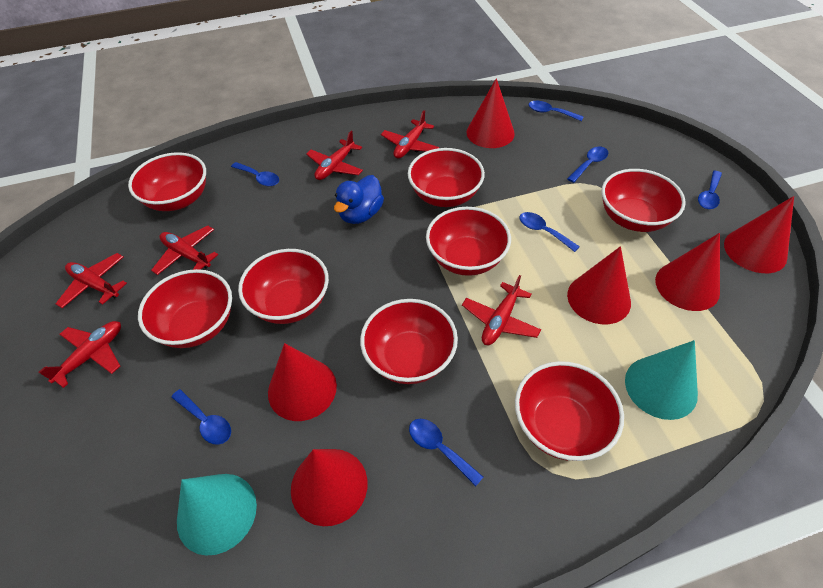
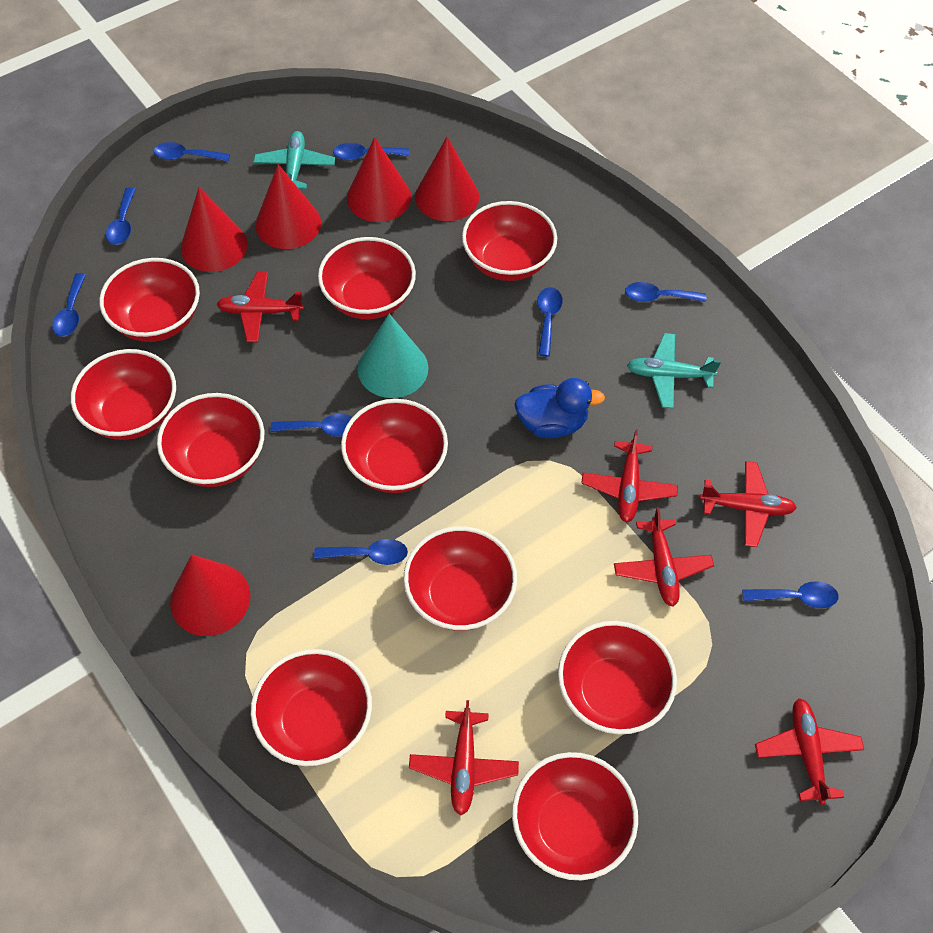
blue spoon: 7 -> 9
red bowl: 8 -> 10
red cone: 6 -> 5
turquoise cone: 2 -> 1
turquoise plane: 0 -> 2

